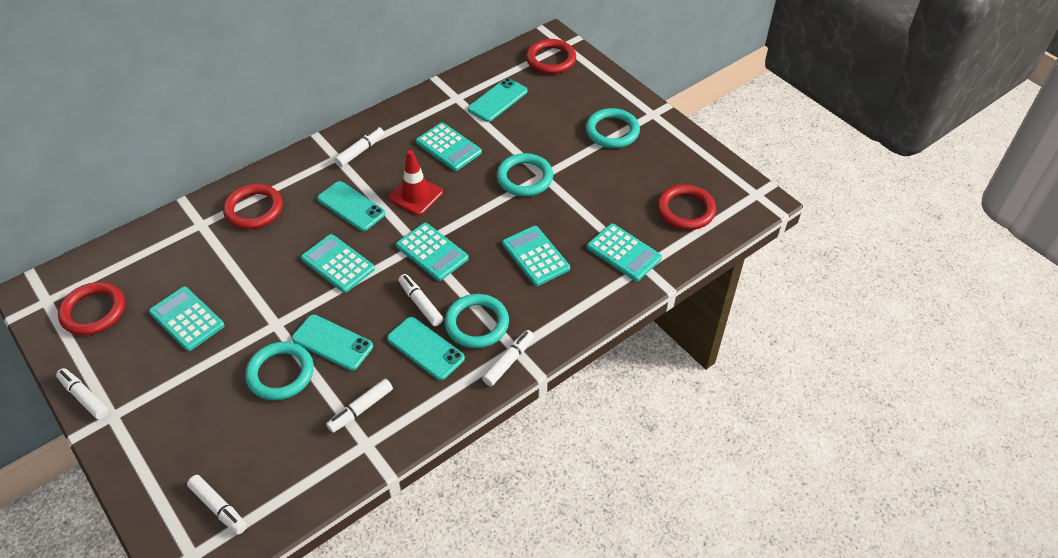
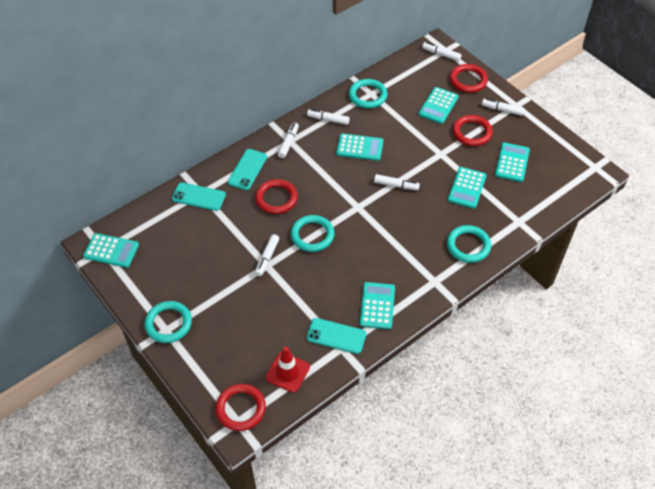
turquoise phone: 4 -> 3

